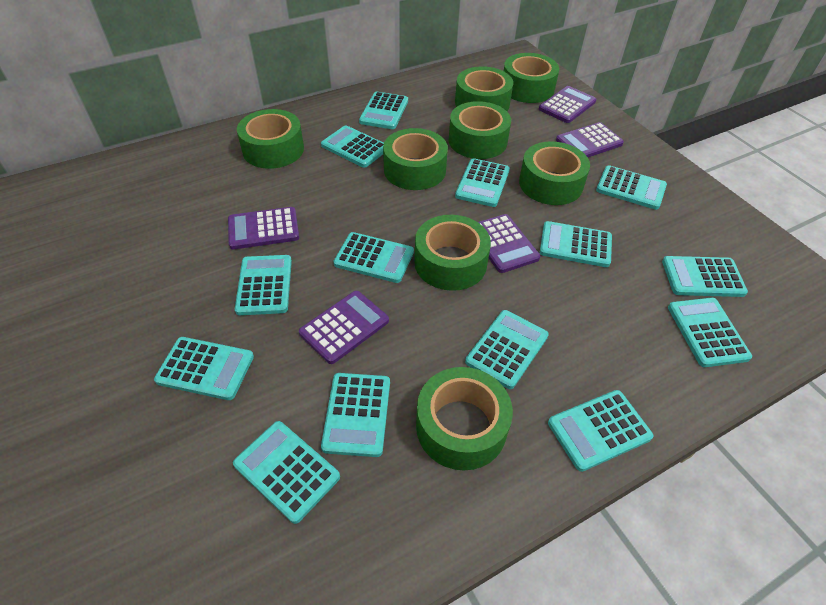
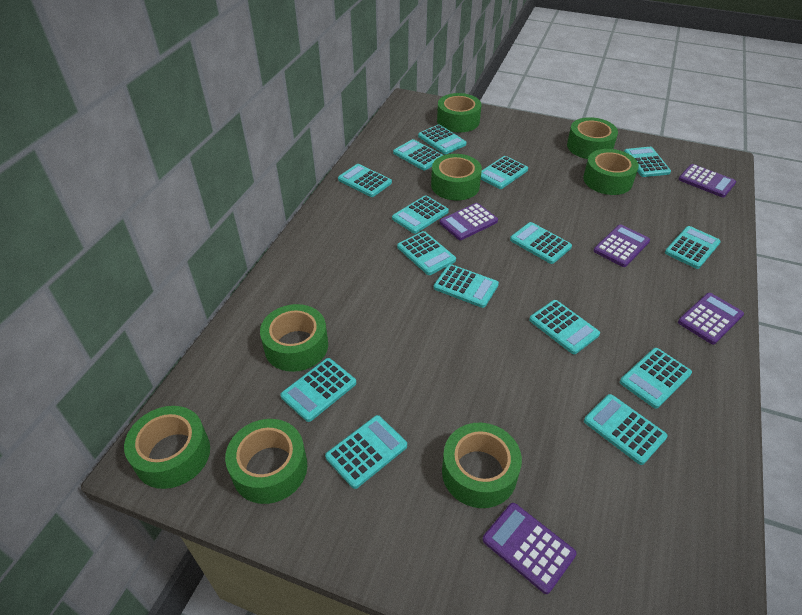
turquoise calculator: 14 -> 15

